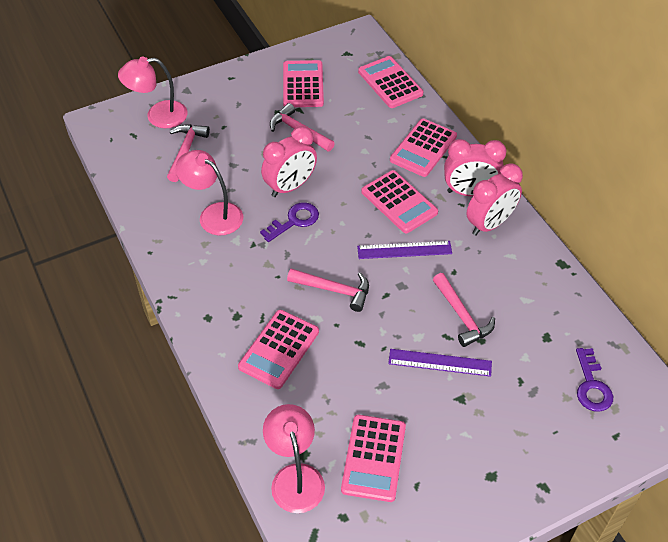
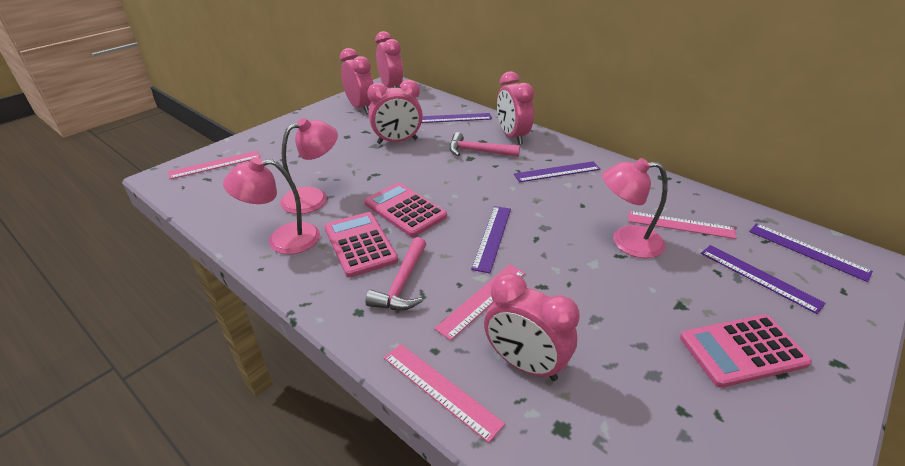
pink calculator: 6 -> 3
pink clock: 3 -> 5
pink hammer: 4 -> 2
pink ruler: 0 -> 4
purple key: 2 -> 0
purple ruler: 2 -> 5

